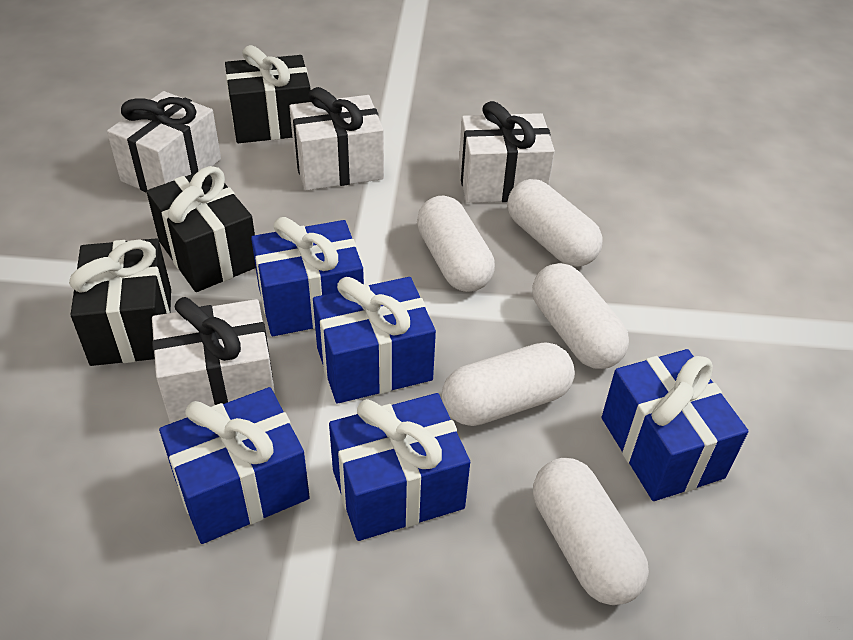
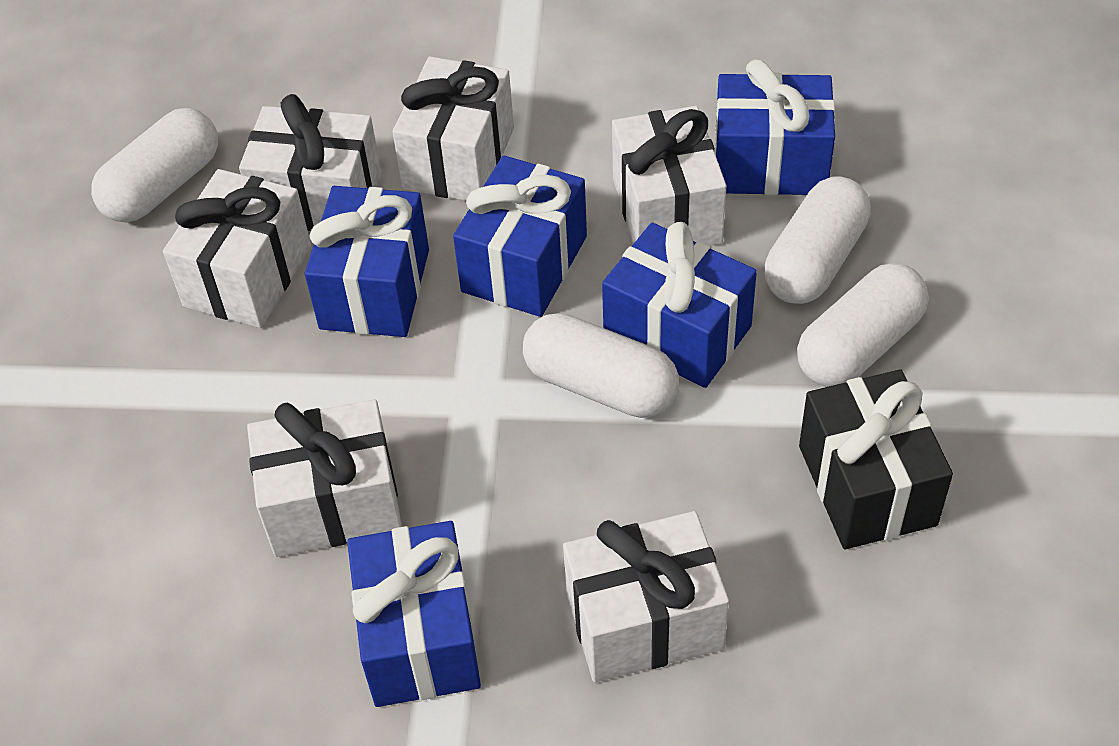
black gift: 3 -> 1
white capsule: 5 -> 4
white gift: 4 -> 6

